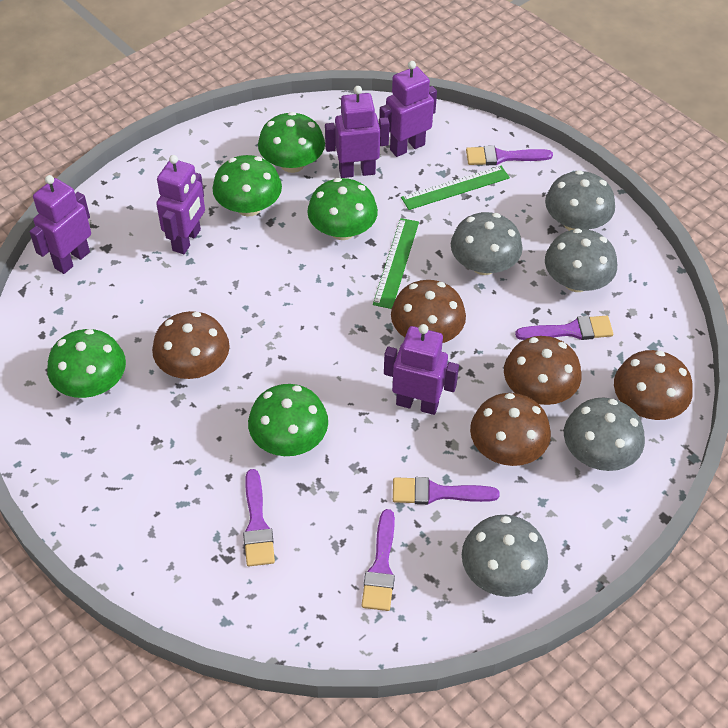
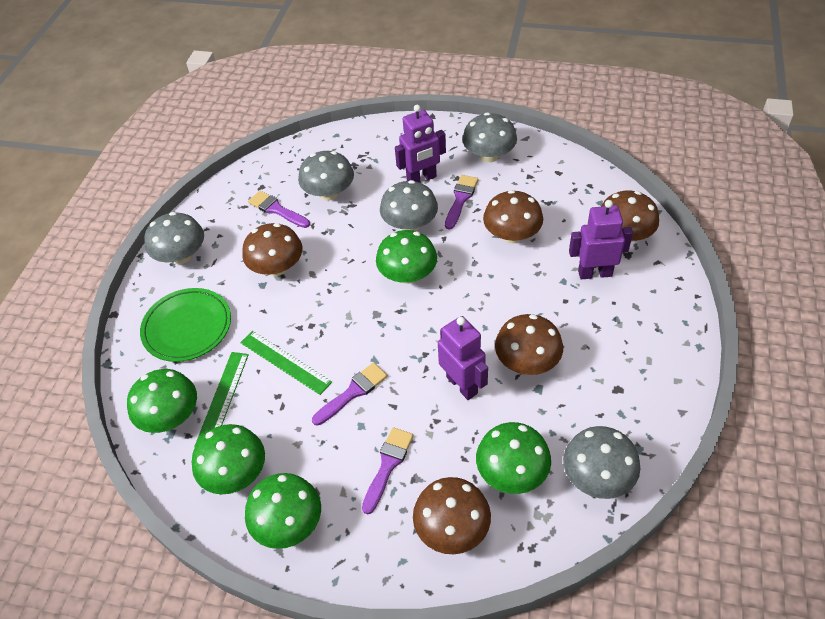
green plate: 0 -> 1
purple brush: 5 -> 4
purple robot: 5 -> 3

